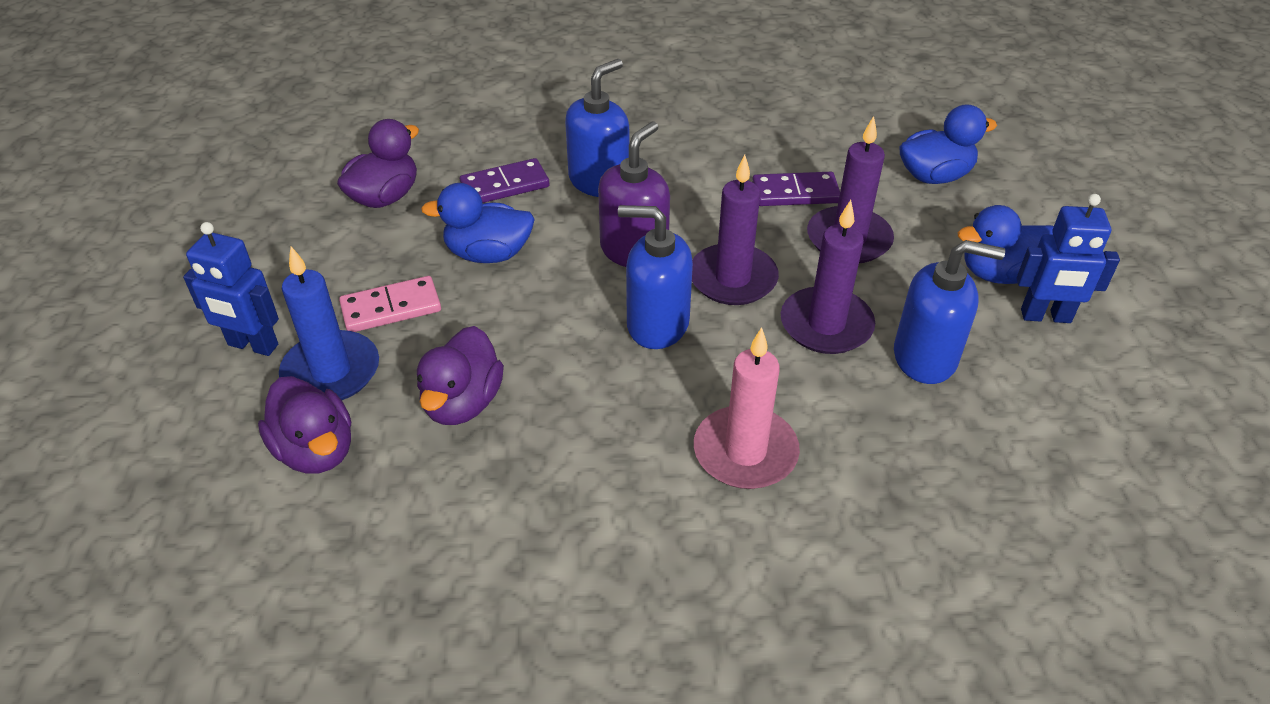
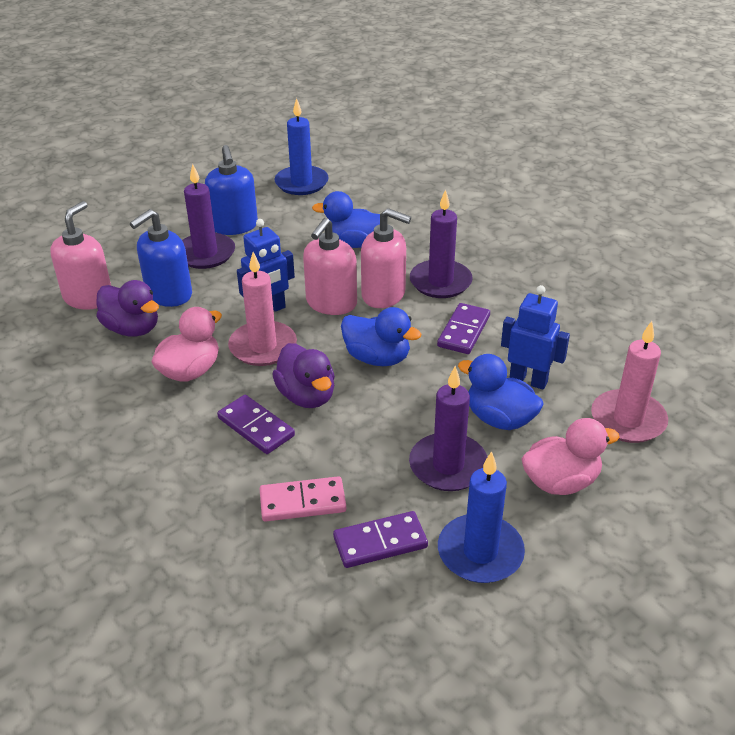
blue candle: 1 -> 2
blue soap dispenser: 3 -> 2
pink candle: 1 -> 2
pink duck: 0 -> 2
pink soap dispenser: 0 -> 3
purple domino: 2 -> 3
purple duck: 3 -> 2
purple soap dispenser: 1 -> 0

